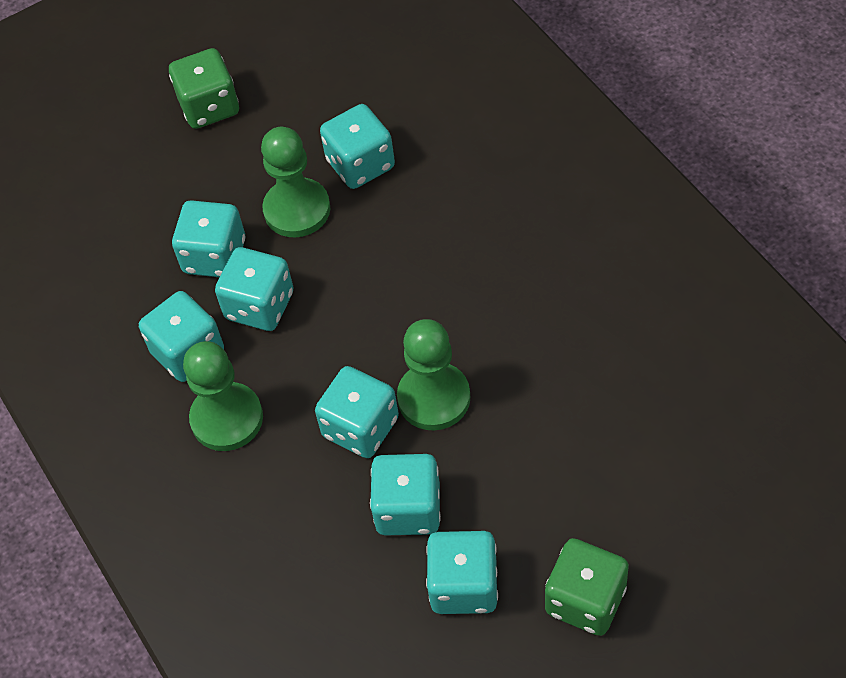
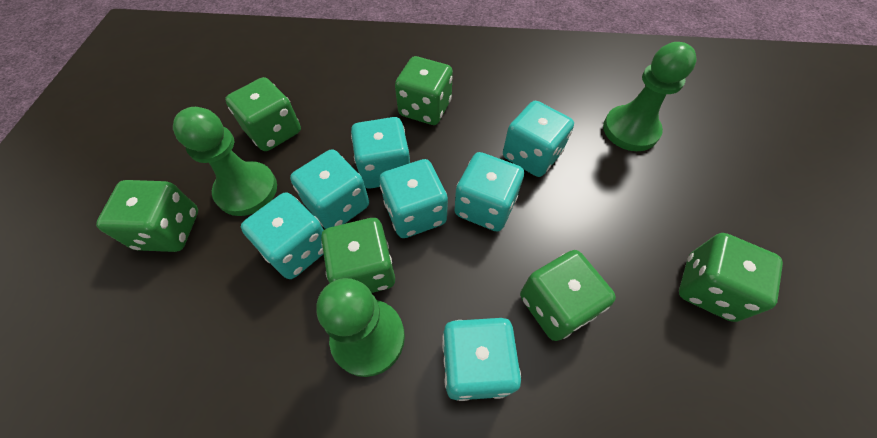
green dice: 2 -> 6

